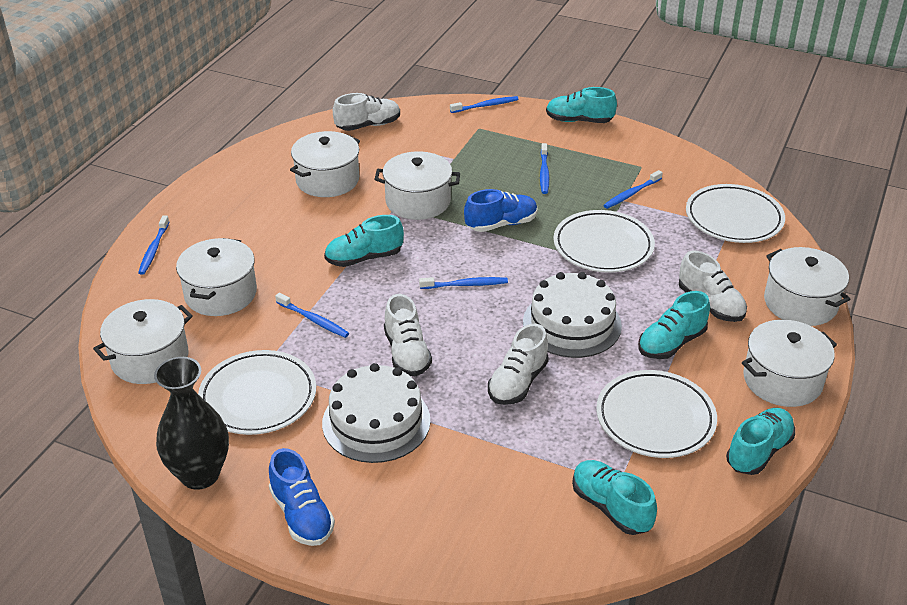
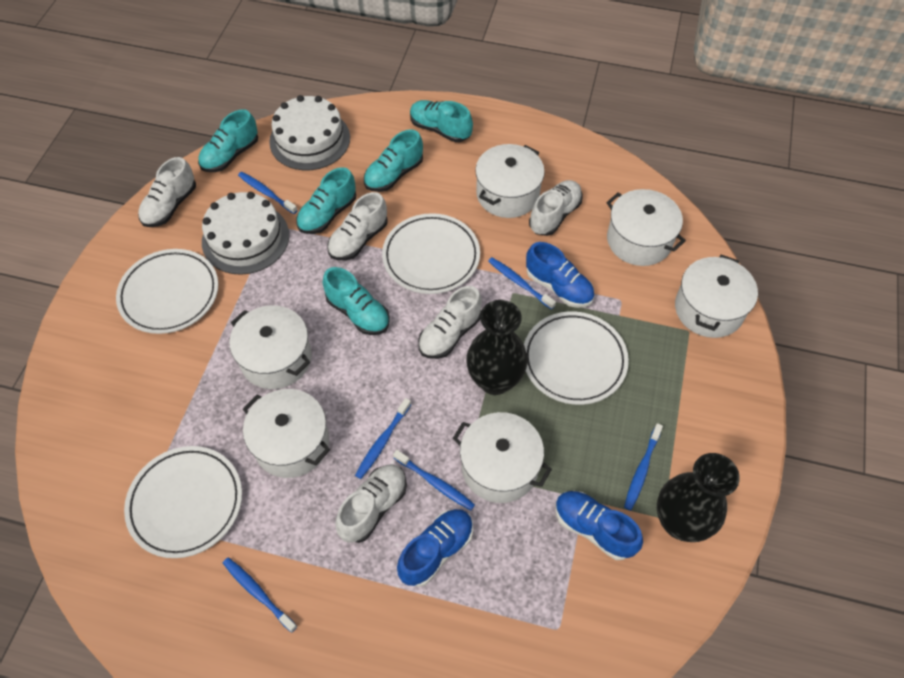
black vase: 1 -> 2
blue shoe: 2 -> 3
white shoe: 4 -> 5

